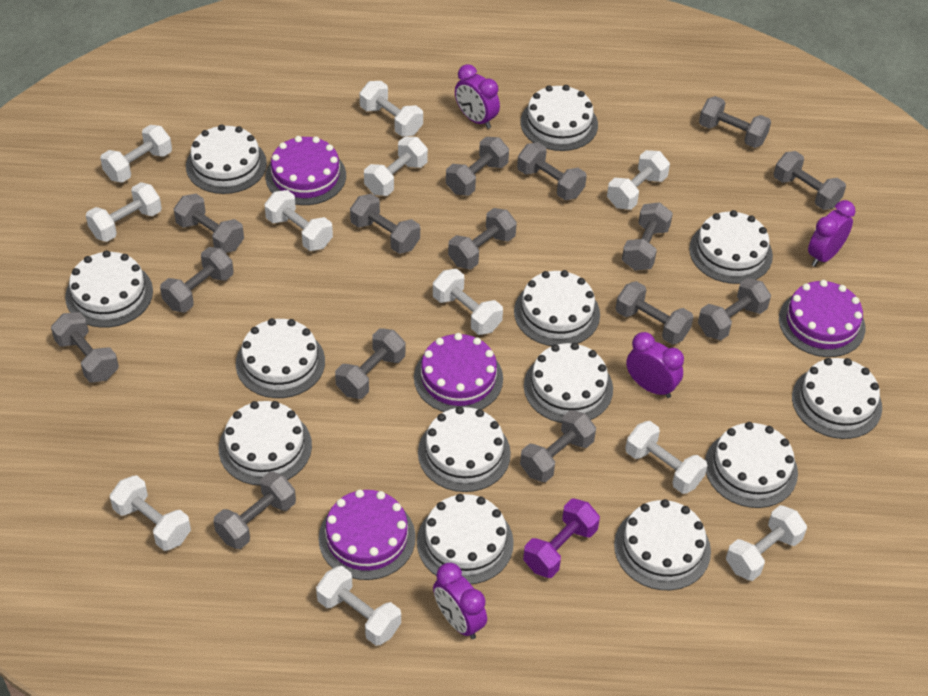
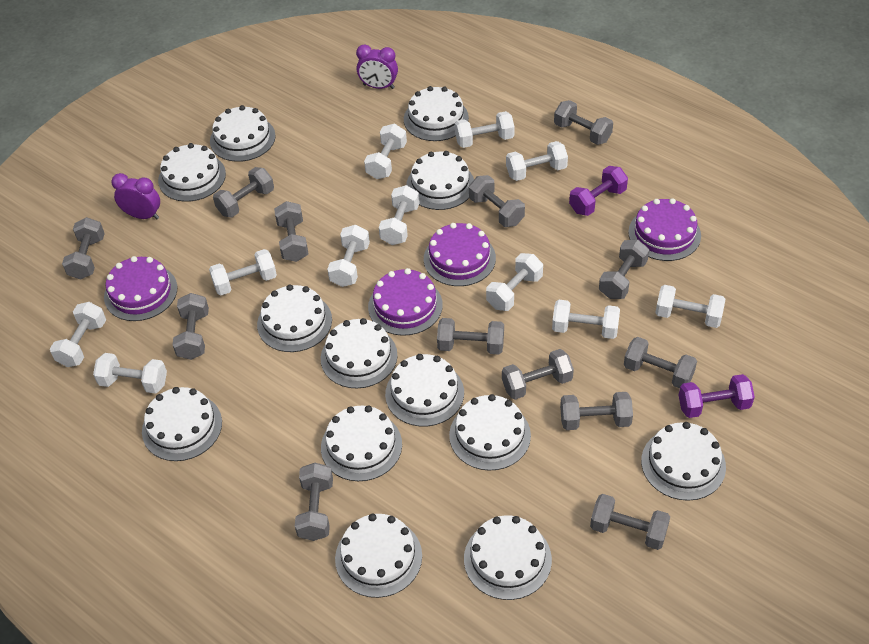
grey dumbbell: 15 -> 13
purple clock: 4 -> 2
purple dumbbell: 1 -> 2

